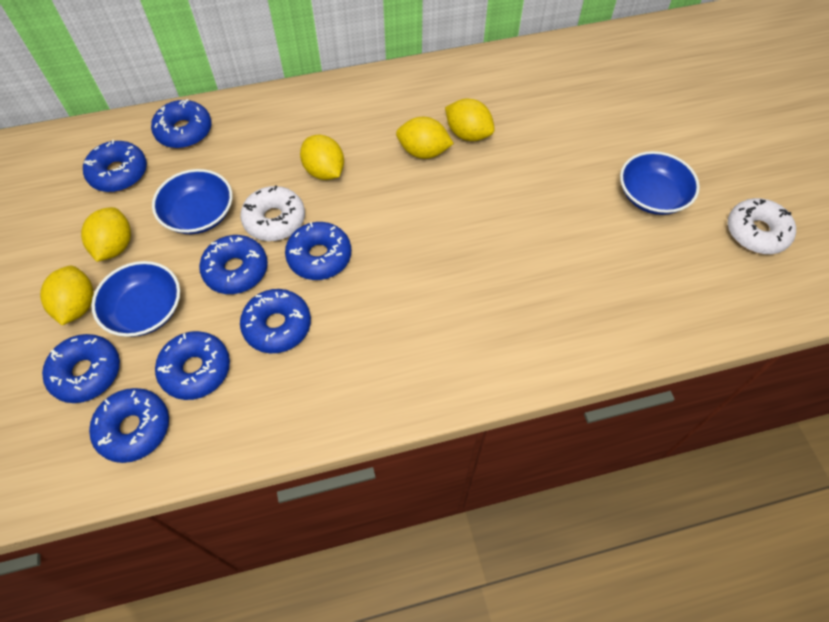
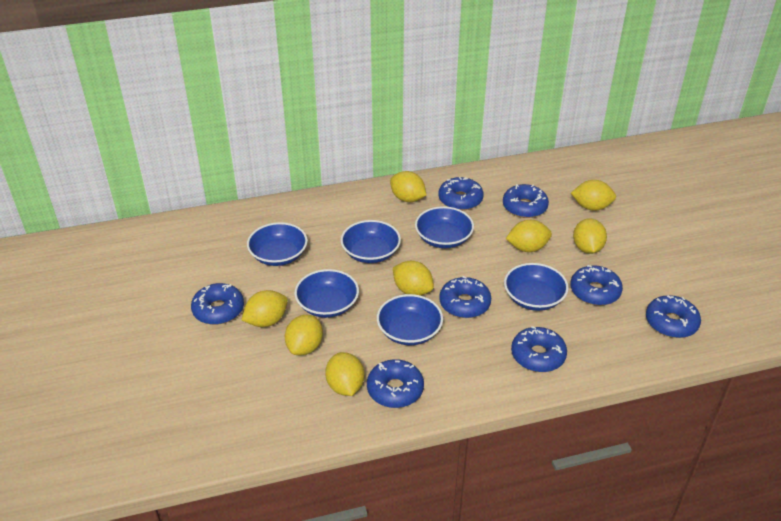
blue bowl: 3 -> 6
white donut: 2 -> 0
yellow lemon: 5 -> 8

